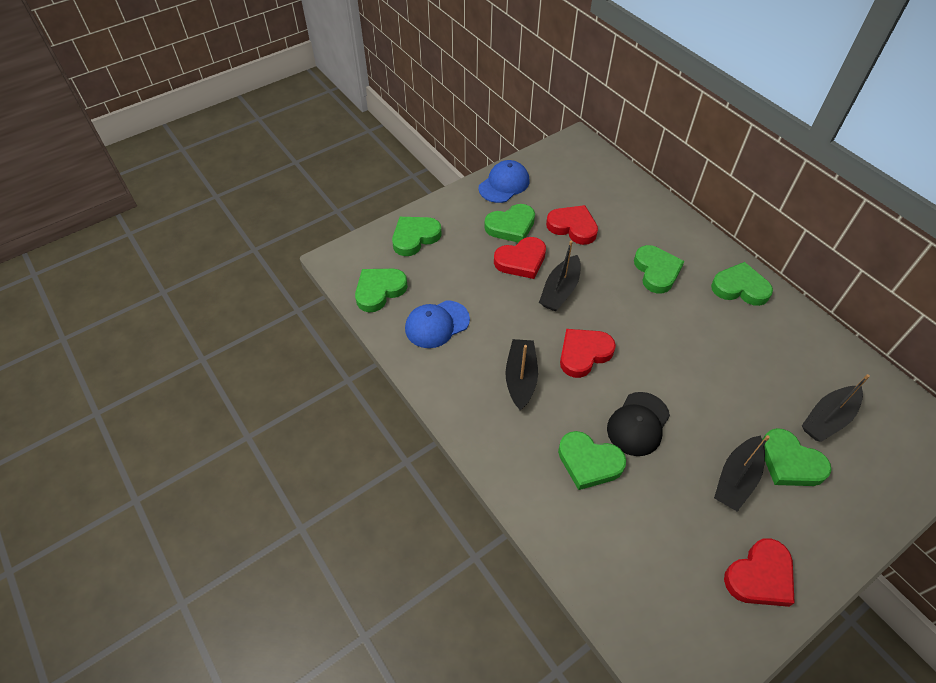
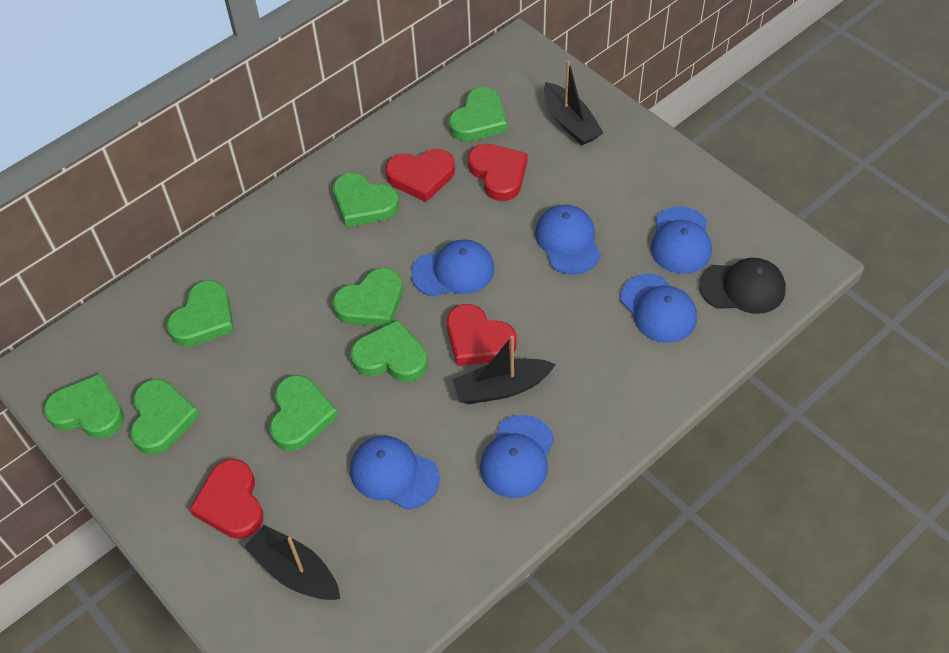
black boat: 4 -> 3
blue cap: 2 -> 6
green heart: 7 -> 8

